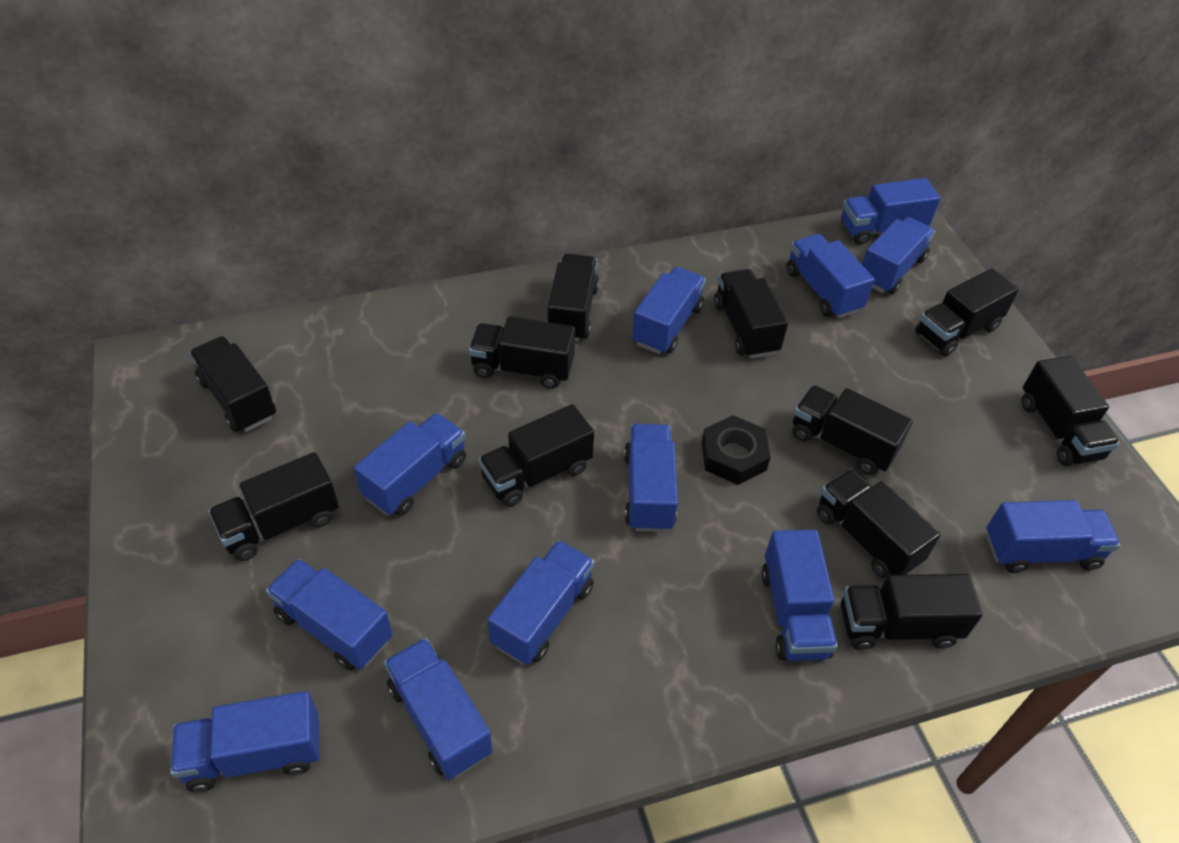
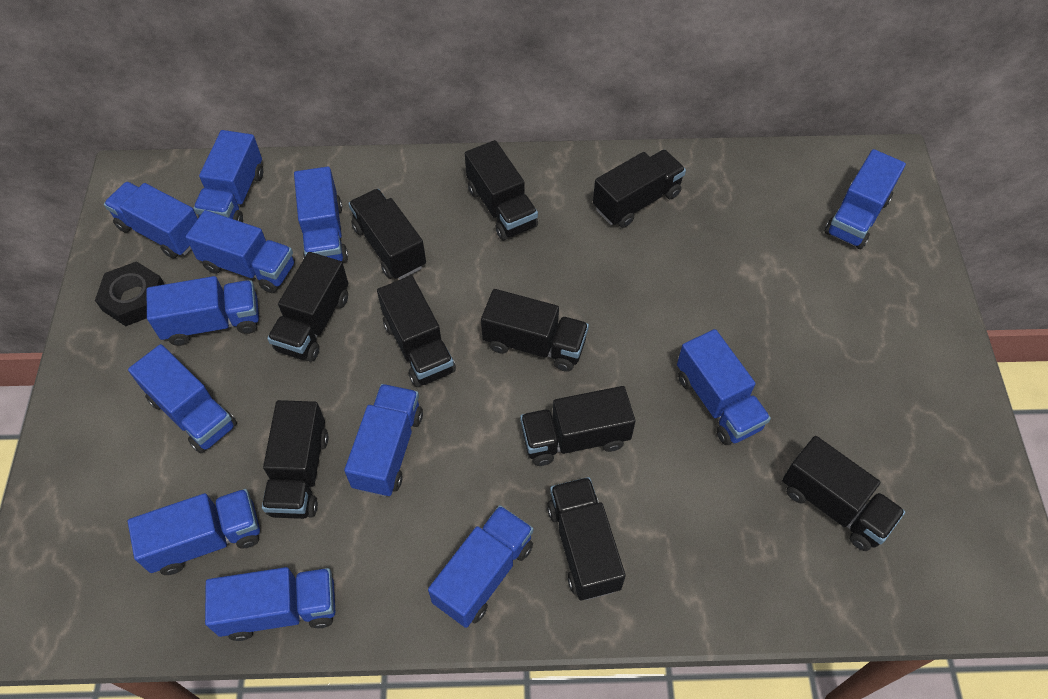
black truck: 11 -> 10

